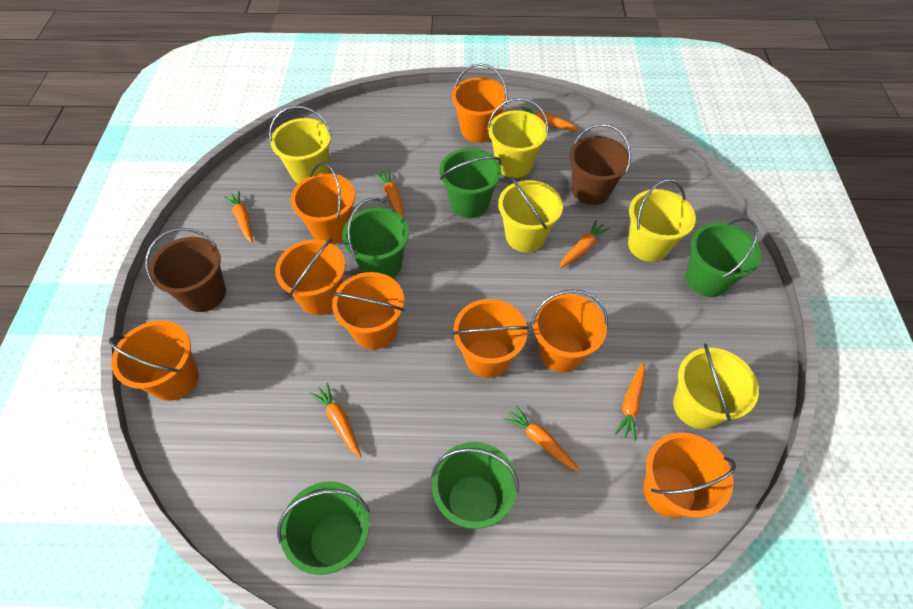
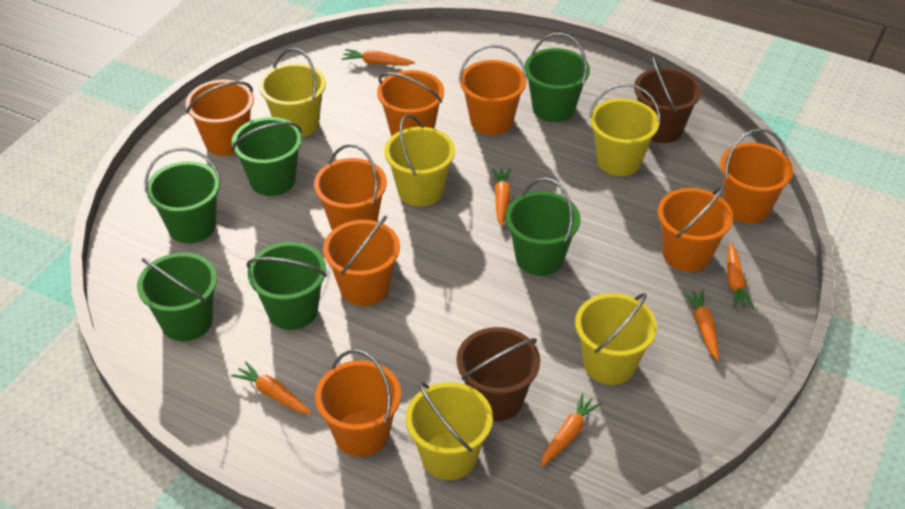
green bucket: 5 -> 6
orange carrot: 7 -> 6

